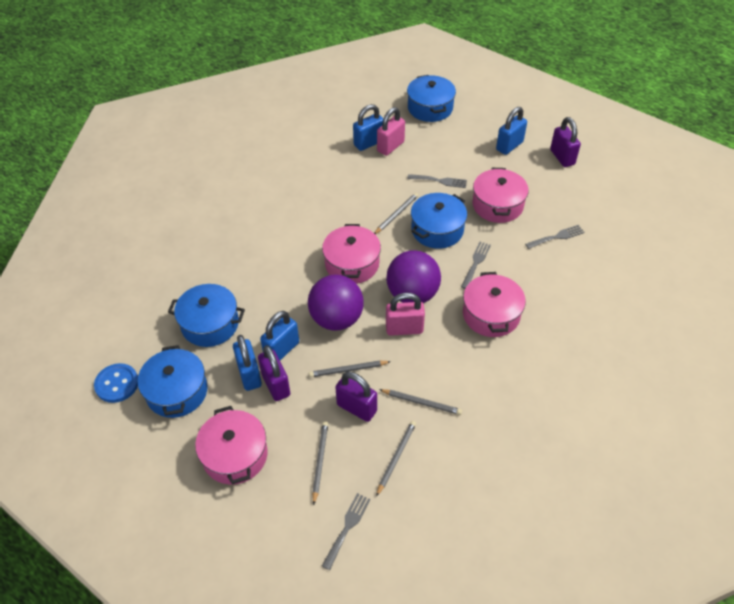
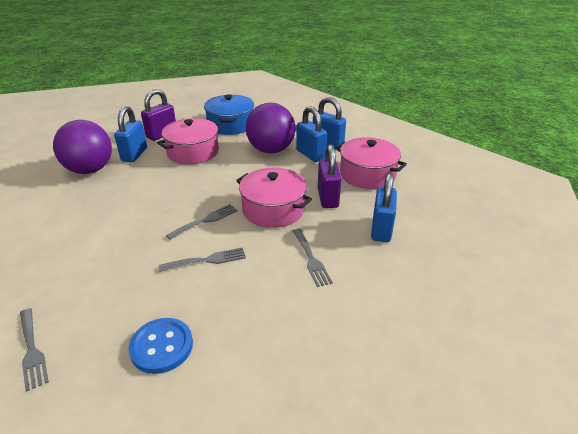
blue pot: 4 -> 1
grey pencil: 5 -> 0
pink padlock: 2 -> 0
pink pot: 4 -> 3
purple padlock: 3 -> 2

